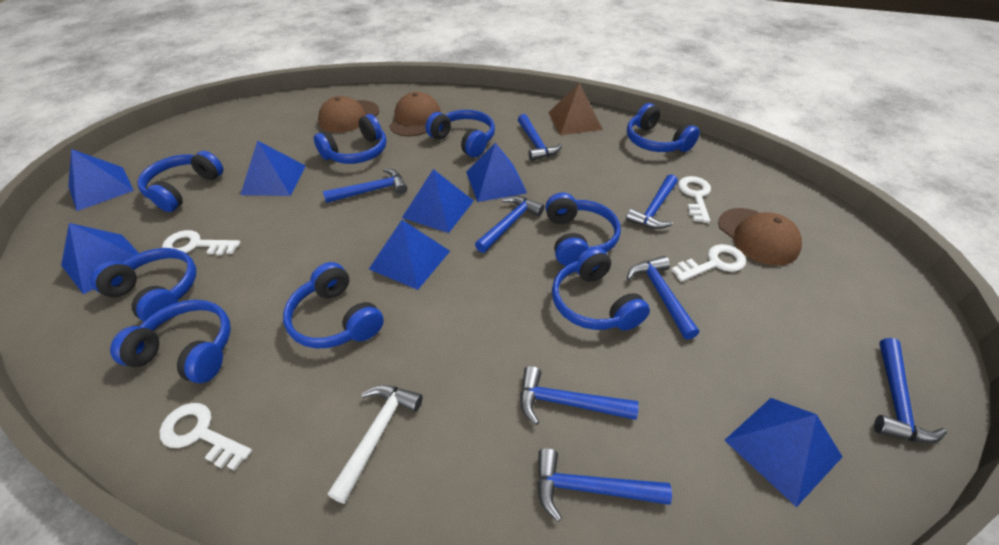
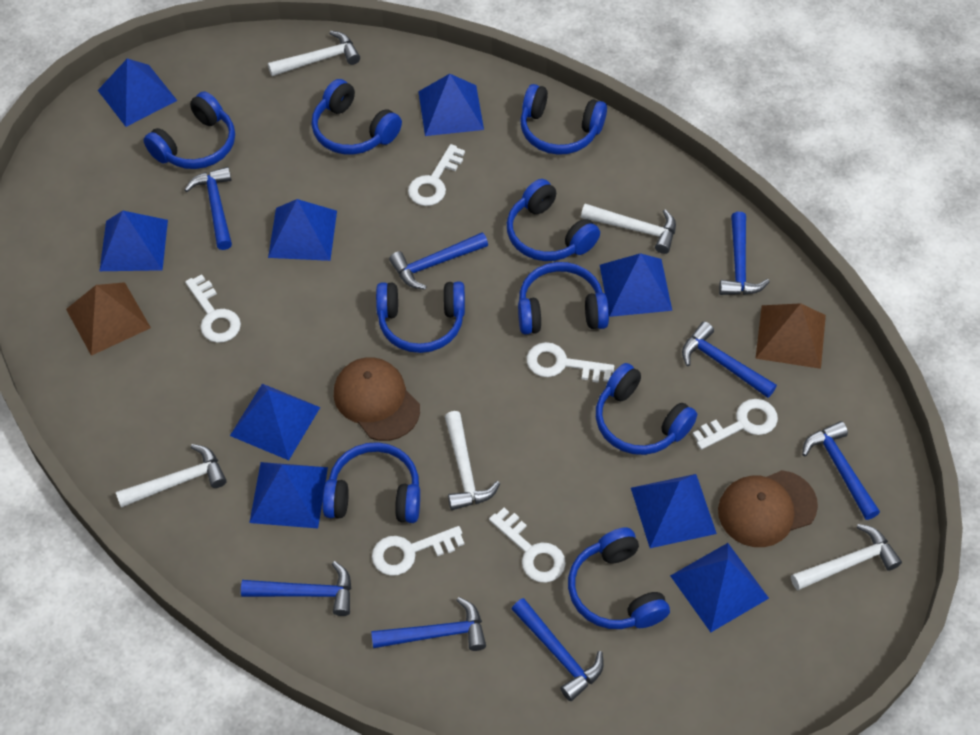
blue pyramid: 7 -> 9
brown cap: 3 -> 2
brown pyramid: 1 -> 2
white hammer: 1 -> 5
white key: 4 -> 6

